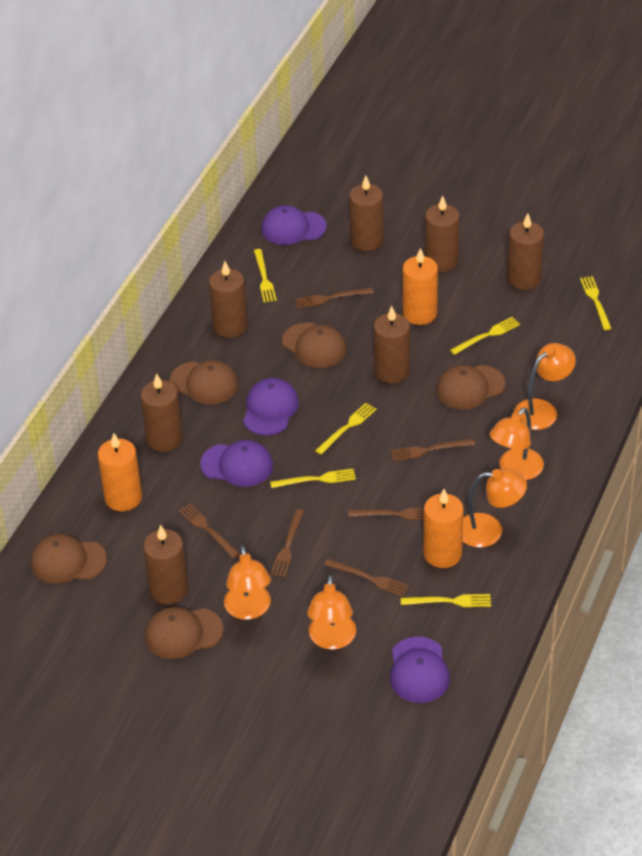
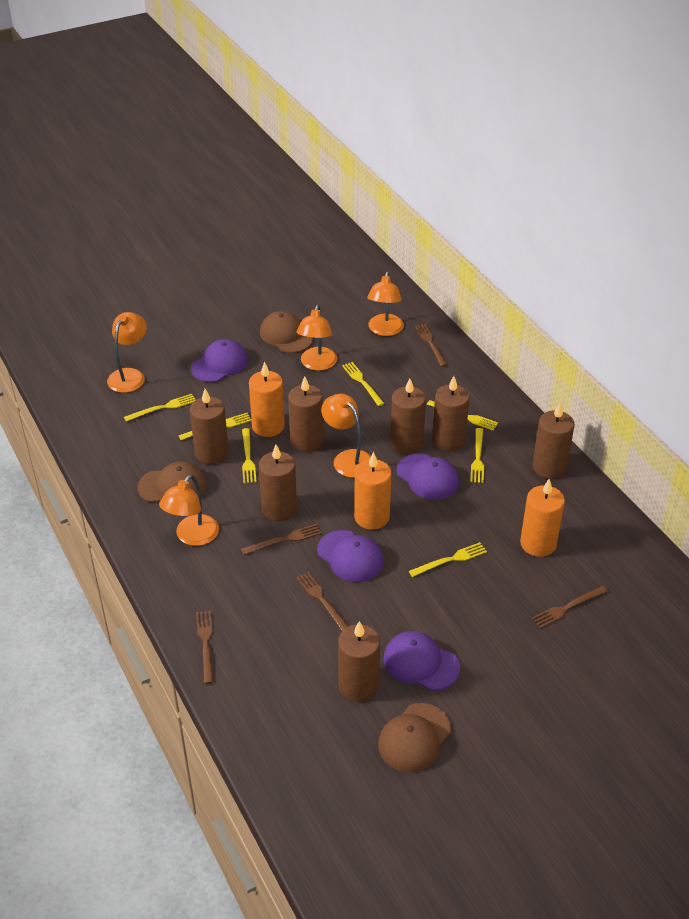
brown cap: 5 -> 3
brown fork: 6 -> 5
yellow fork: 6 -> 7

